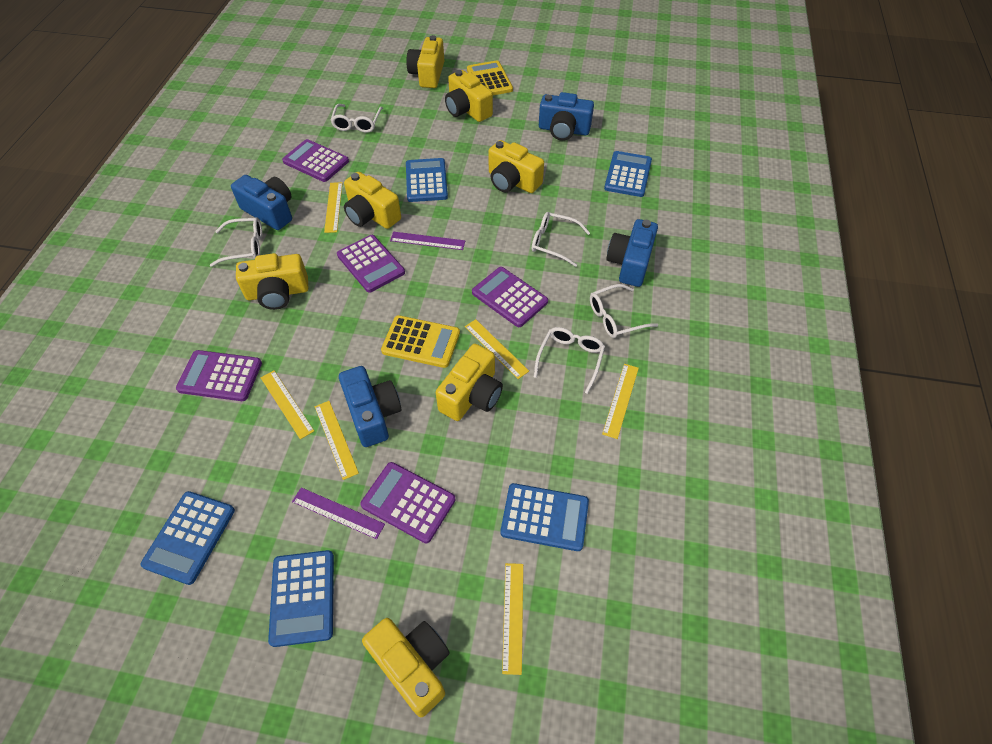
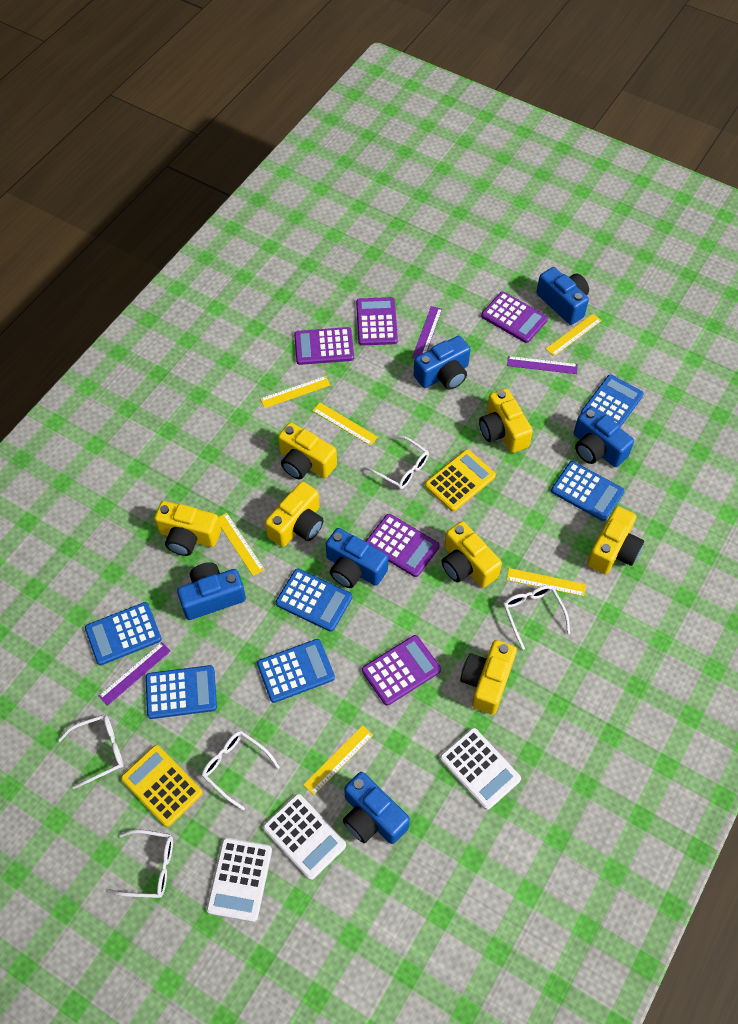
blue calculator: 5 -> 6
blue camera: 4 -> 6
purple ruler: 2 -> 3
white calculator: 0 -> 3

